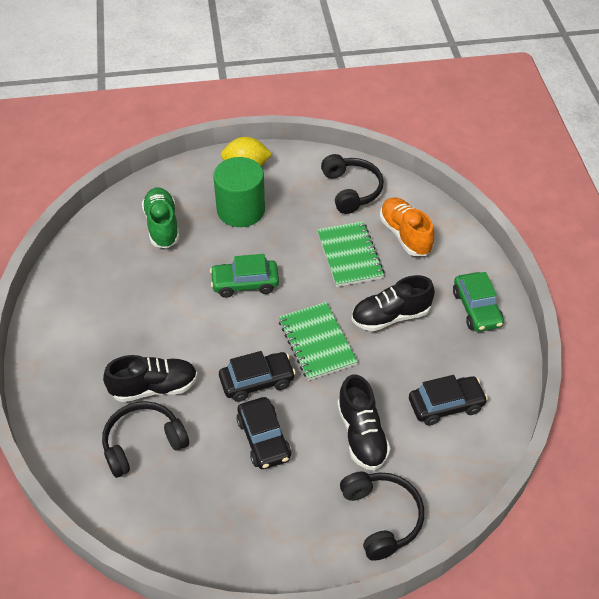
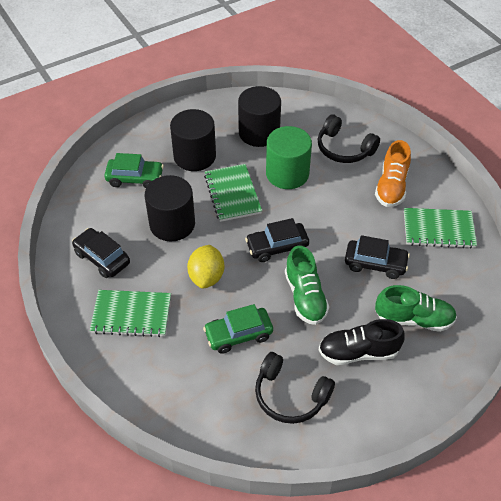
black cylinder: 0 -> 3
black headphones: 3 -> 2
black shoe: 3 -> 1
green notebook: 2 -> 3
green shoe: 1 -> 2

